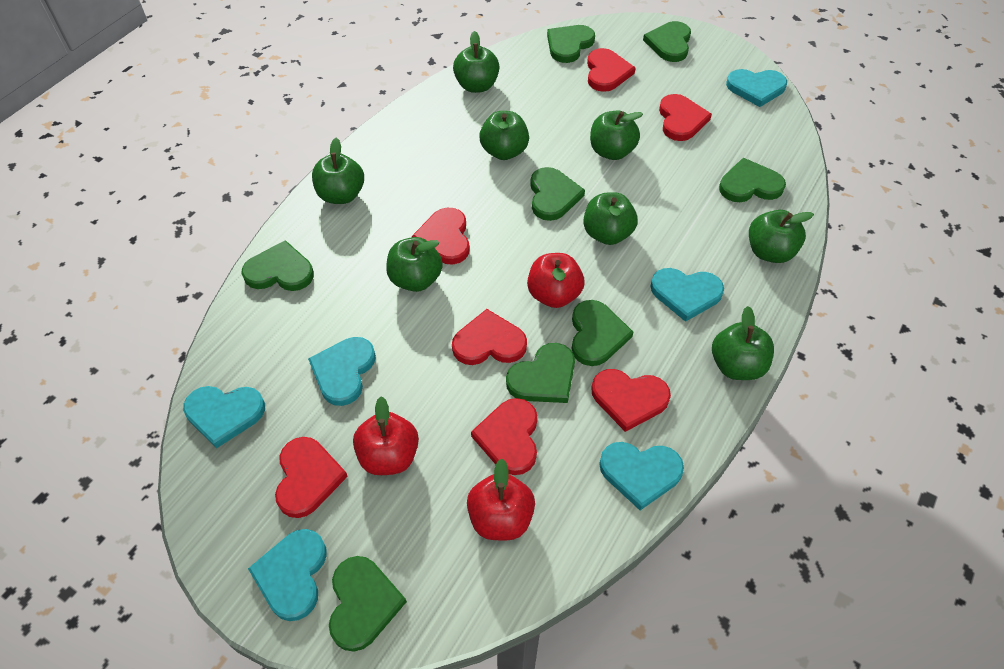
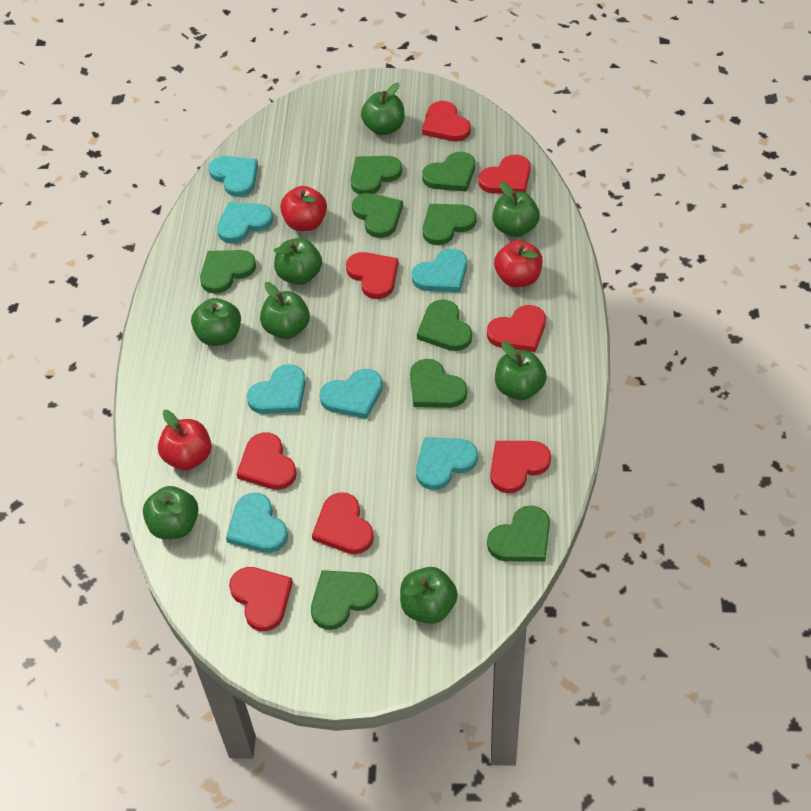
green heart: 8 -> 9
red heart: 7 -> 8
turquoise heart: 6 -> 7

